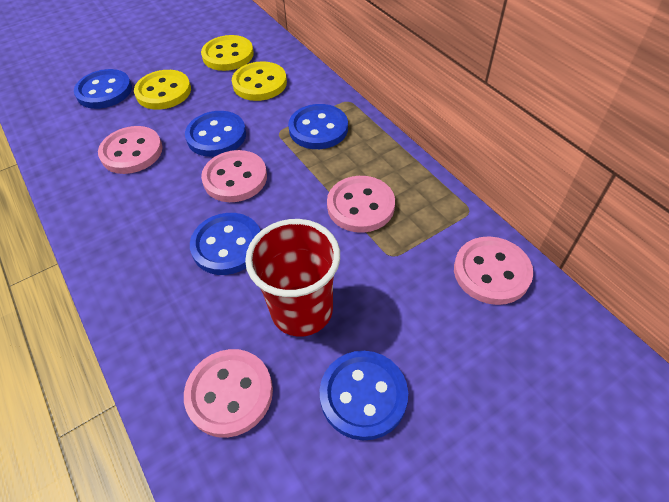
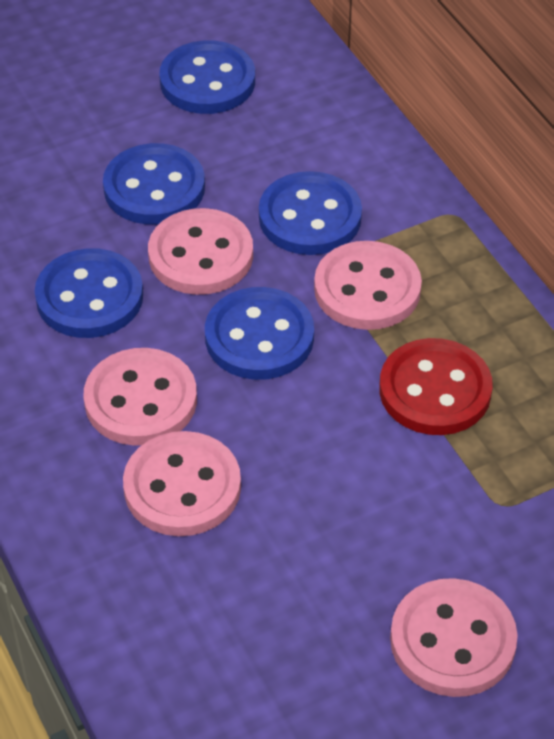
red button: 0 -> 1
red cup: 1 -> 0
yellow button: 3 -> 0

